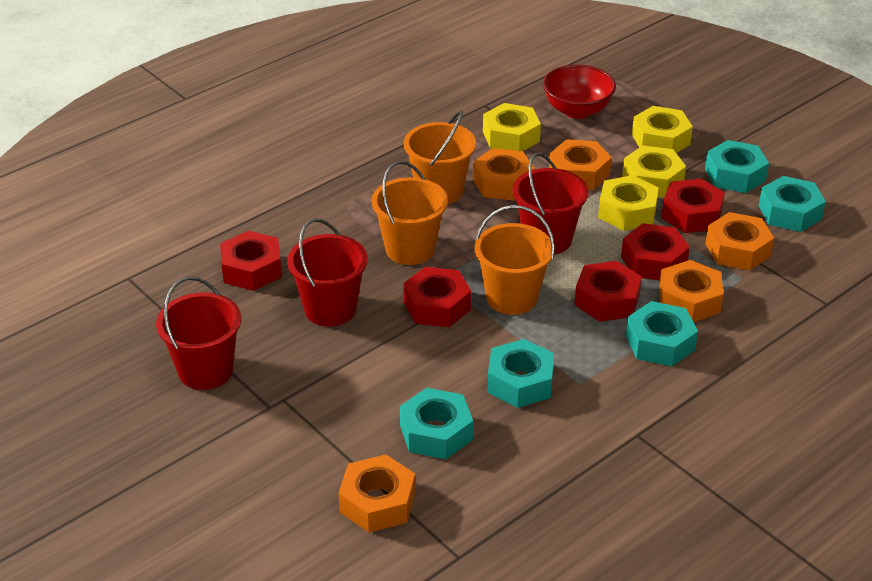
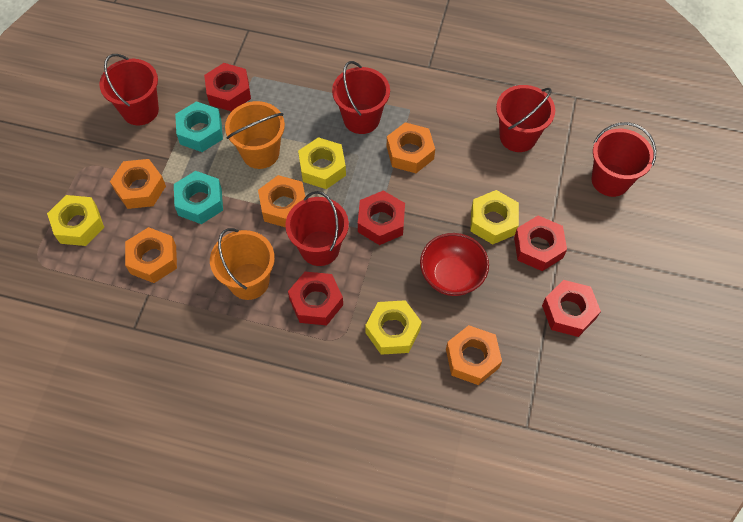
orange bucket: 3 -> 2
red bucket: 3 -> 5
turquoise nut: 5 -> 2

